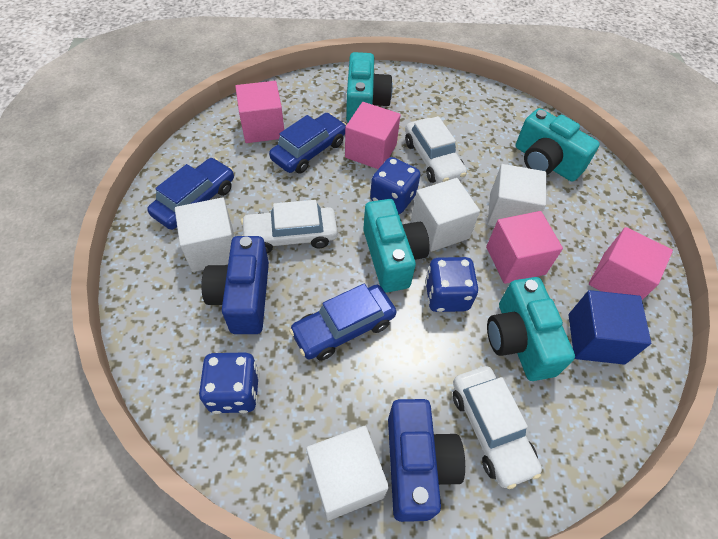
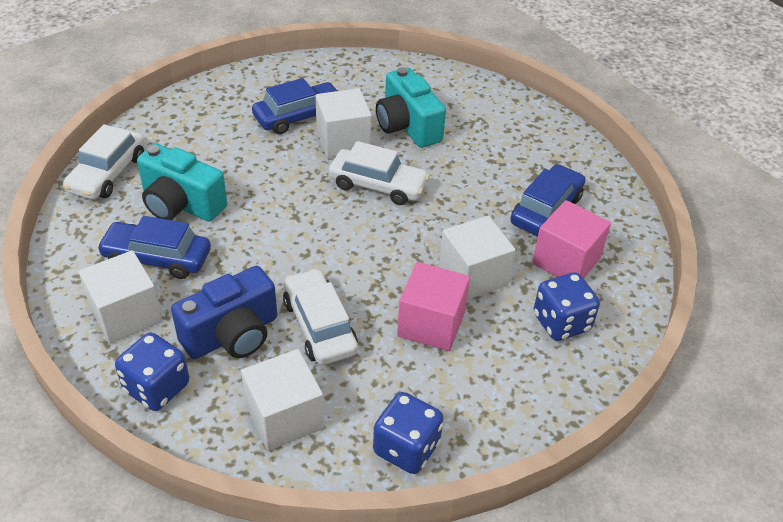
blue camera: 2 -> 1
blue cube: 1 -> 0
pink cube: 4 -> 2
turquoise camera: 4 -> 2

